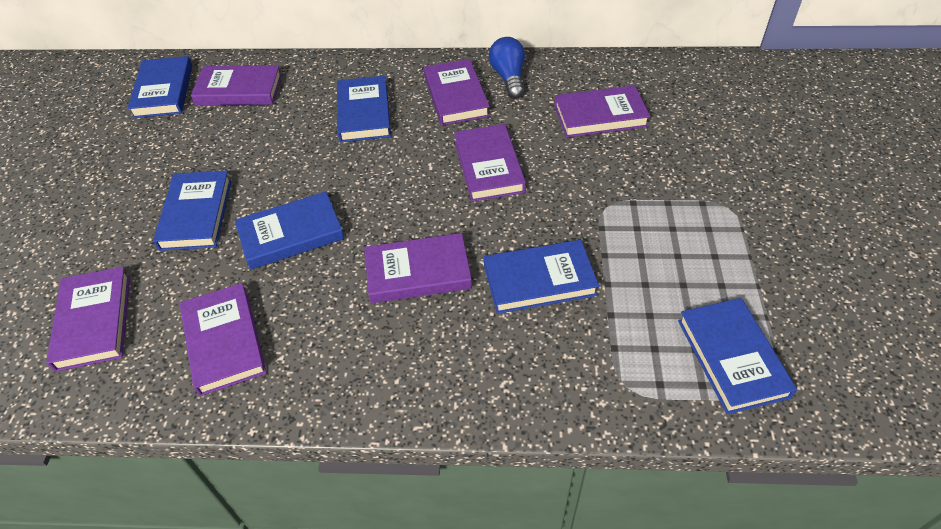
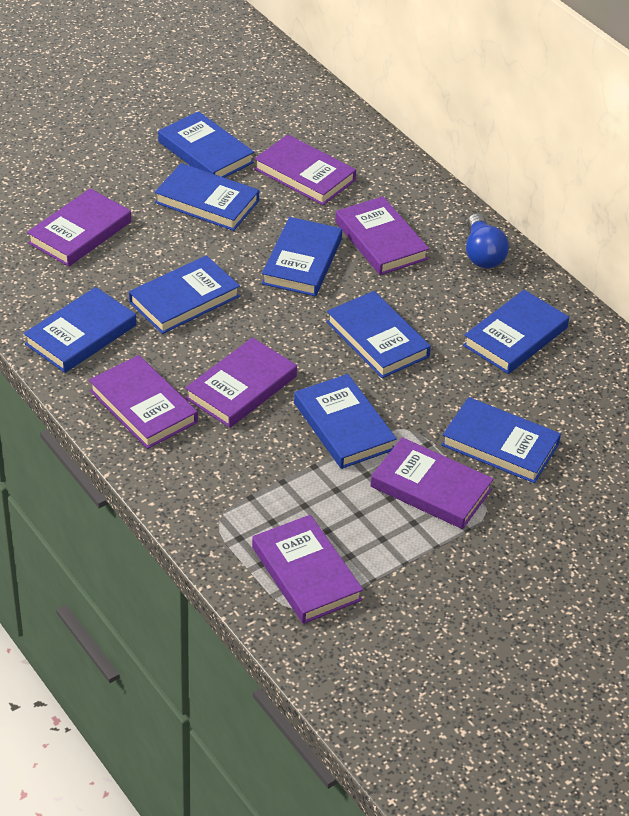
blue book: 6 -> 9

